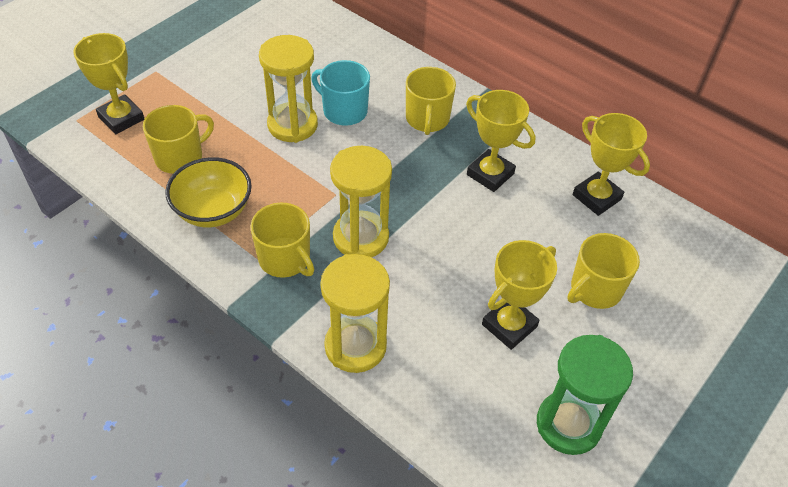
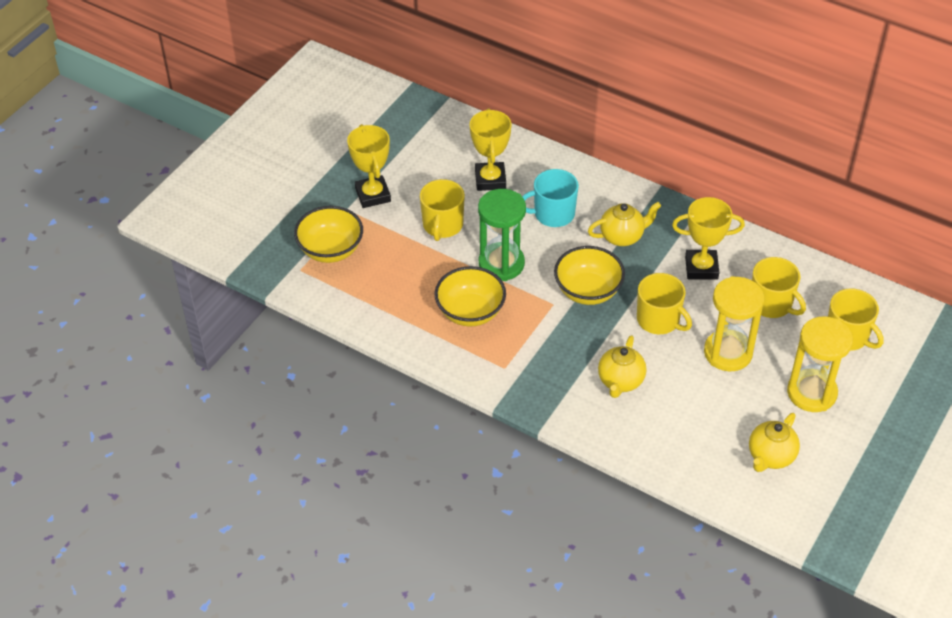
yellow bowl: 1 -> 3
yellow hourglass: 3 -> 2
yellow teapot: 0 -> 3
yellow trophy: 4 -> 3

